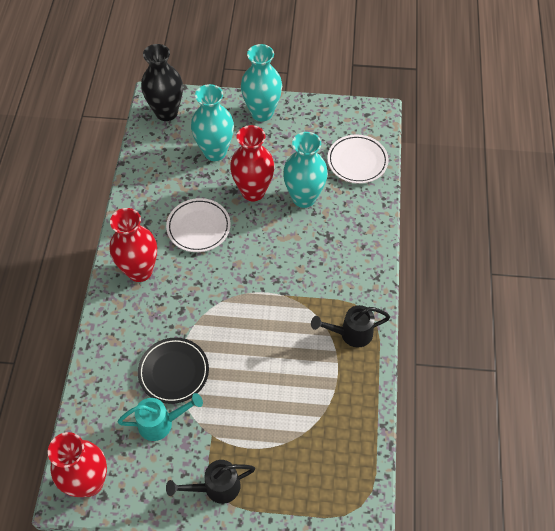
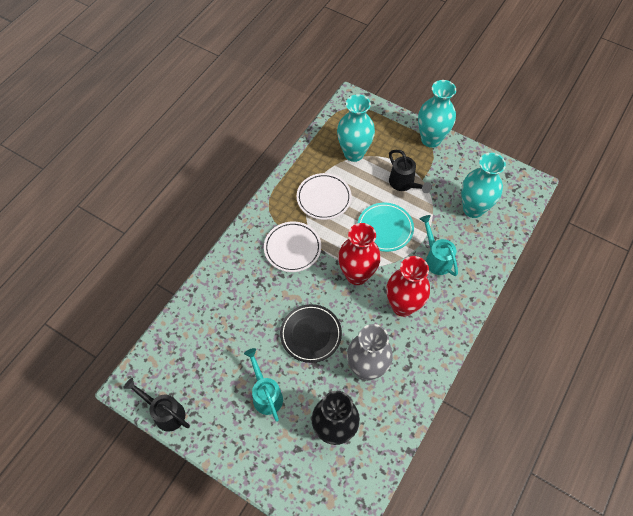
grey vase: 0 -> 1
red vase: 3 -> 2
turquoise plate: 0 -> 1
turquoise watering can: 1 -> 2

